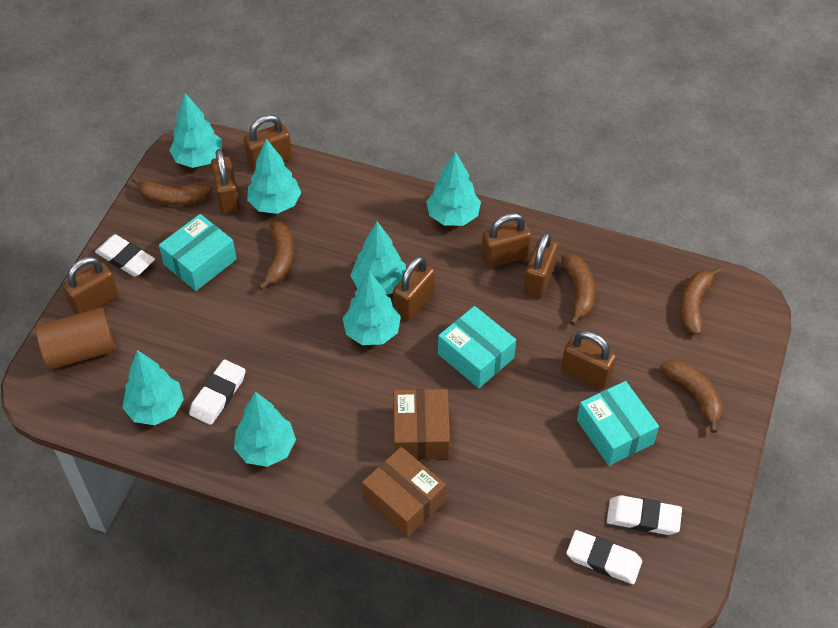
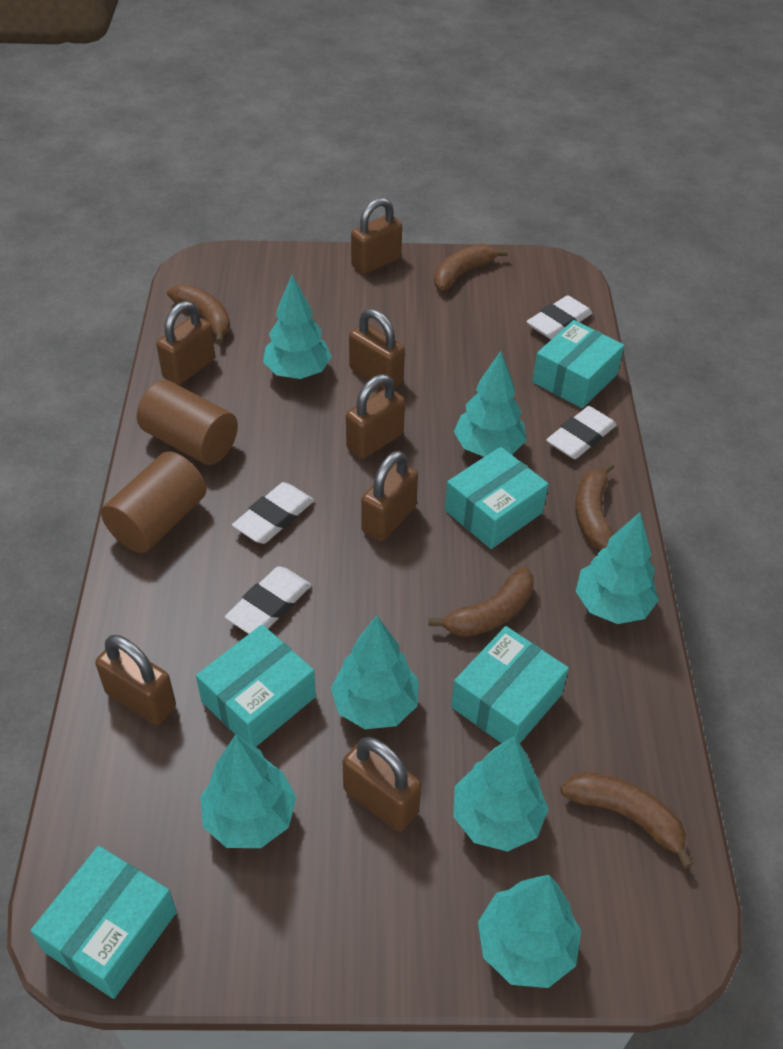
brown box: 2 -> 0
brown cylinder: 1 -> 2
turquoise box: 3 -> 5

